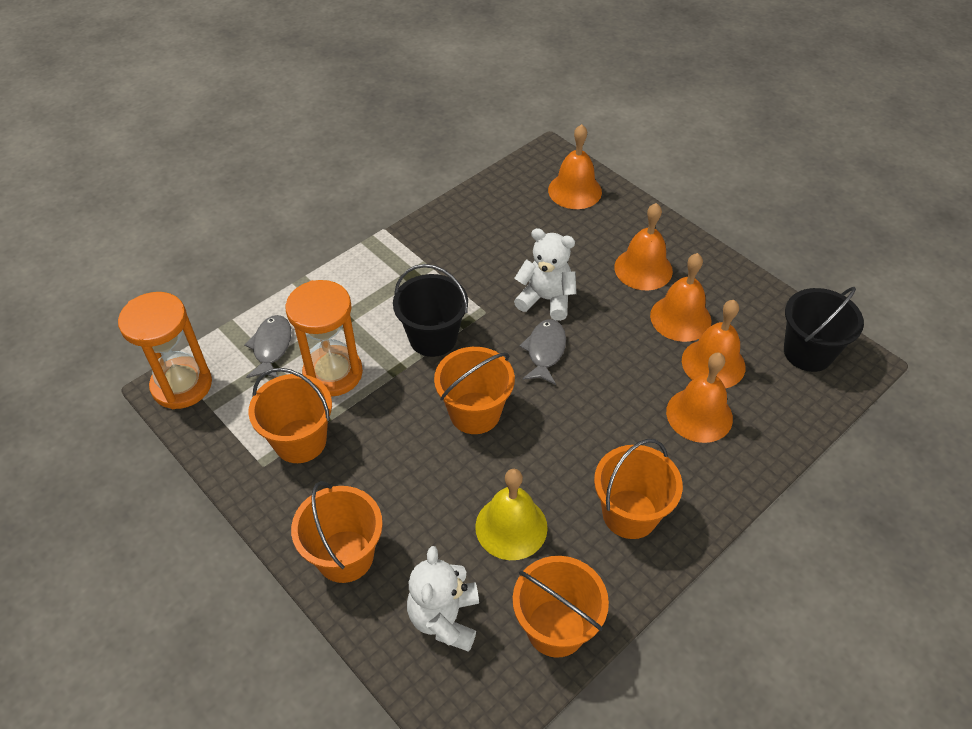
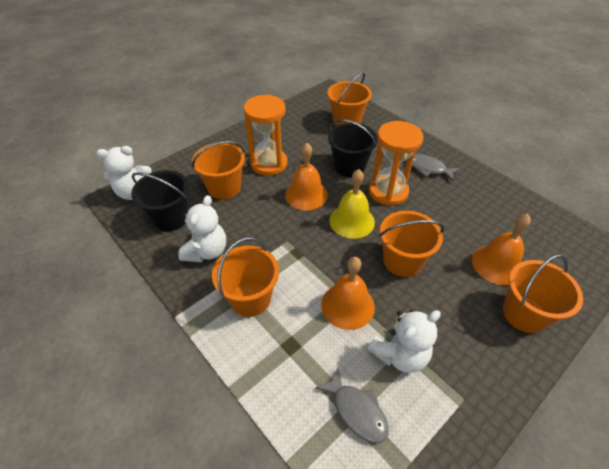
orange bell: 5 -> 3
white teddy bear: 2 -> 3

